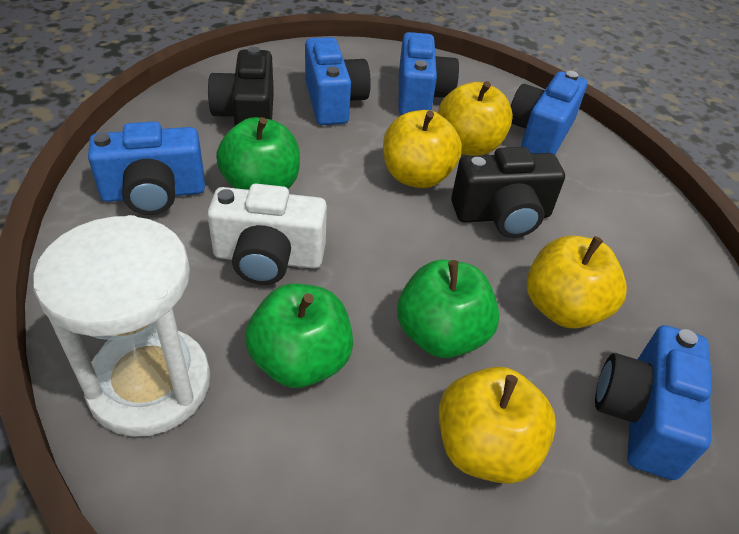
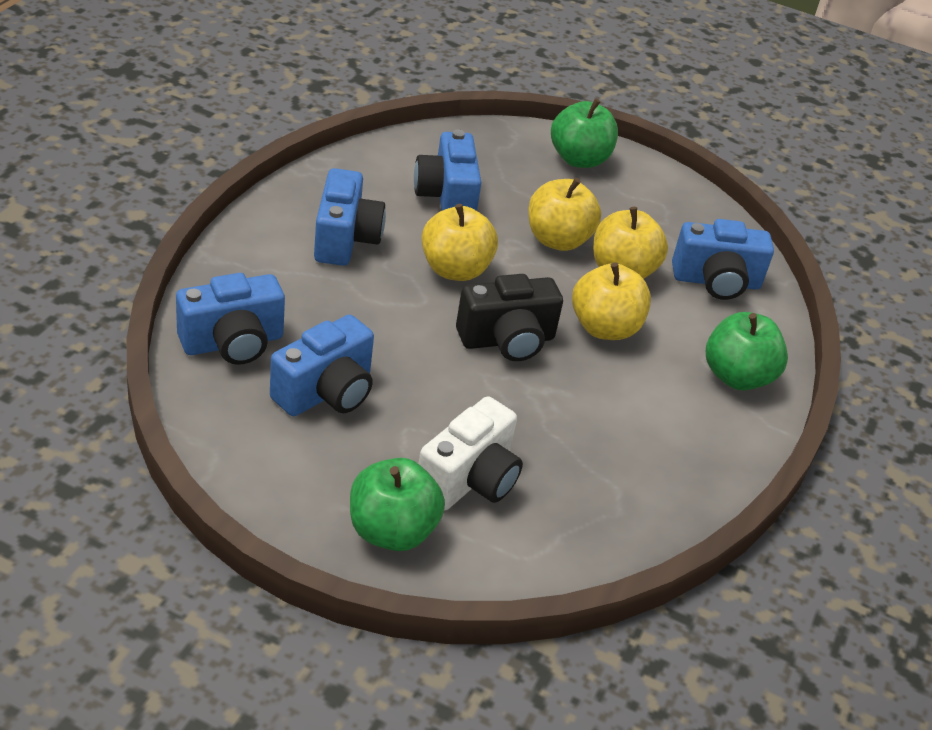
black camera: 2 -> 1
white hourglass: 1 -> 0

